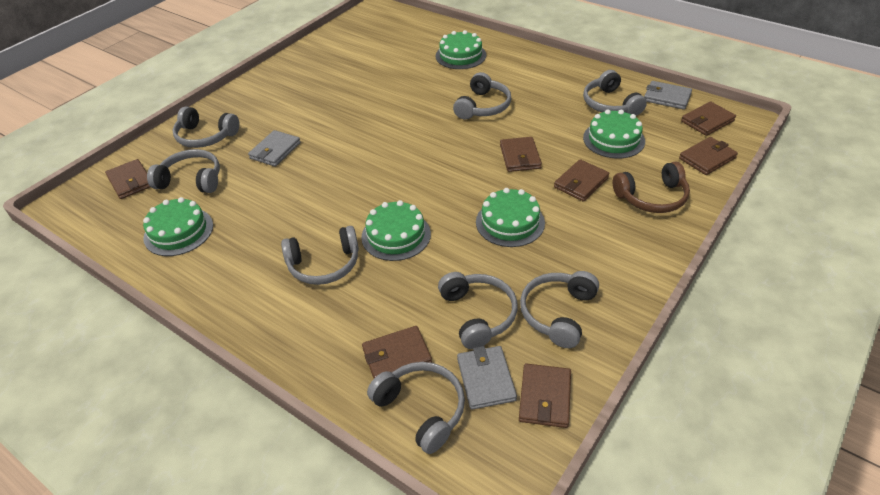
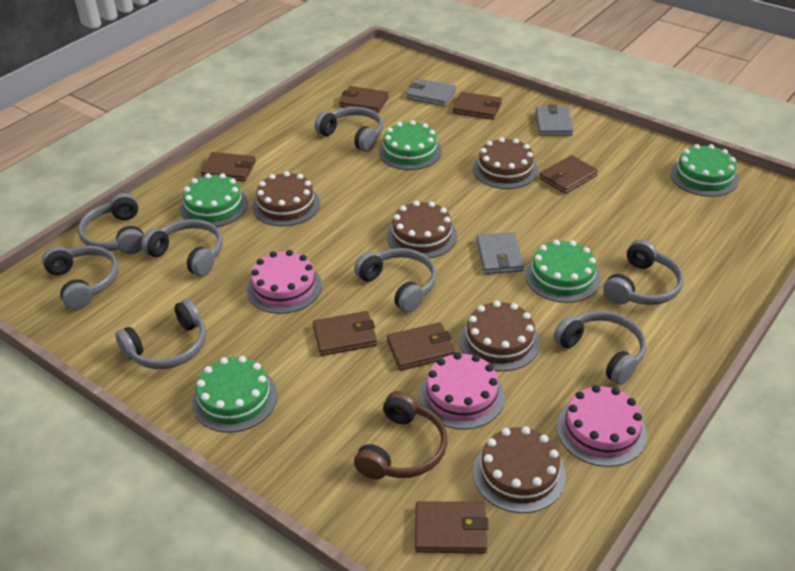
brown cake: 0 -> 5
pink cake: 0 -> 3

